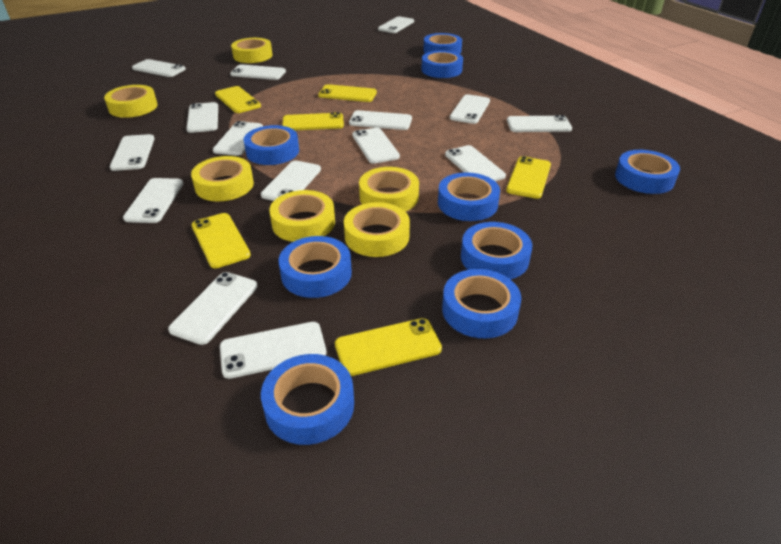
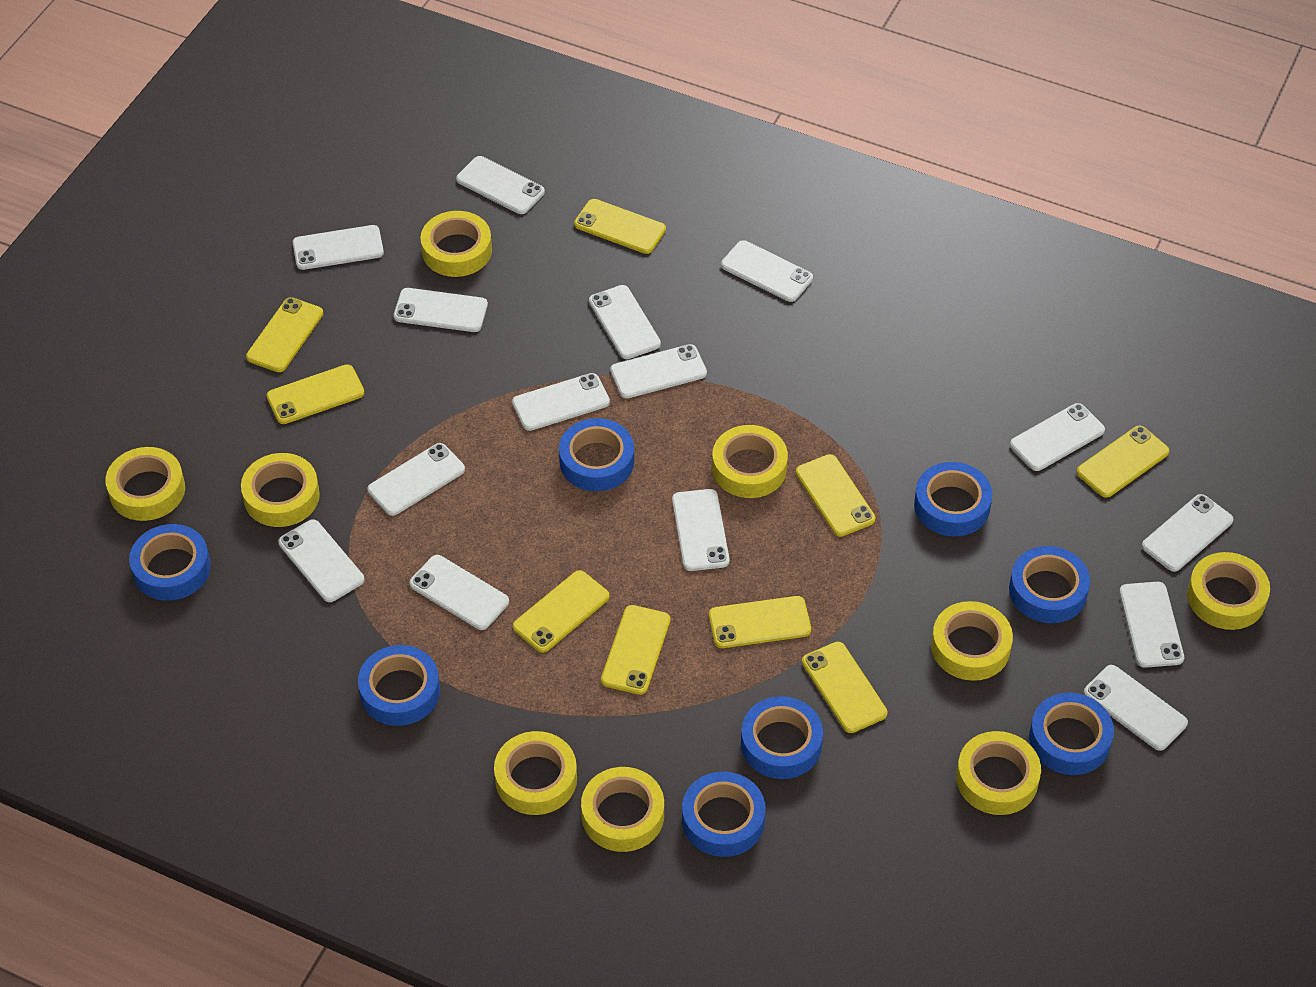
blue tape: 9 -> 8
yellow phone: 6 -> 9
yellow tape: 6 -> 9

